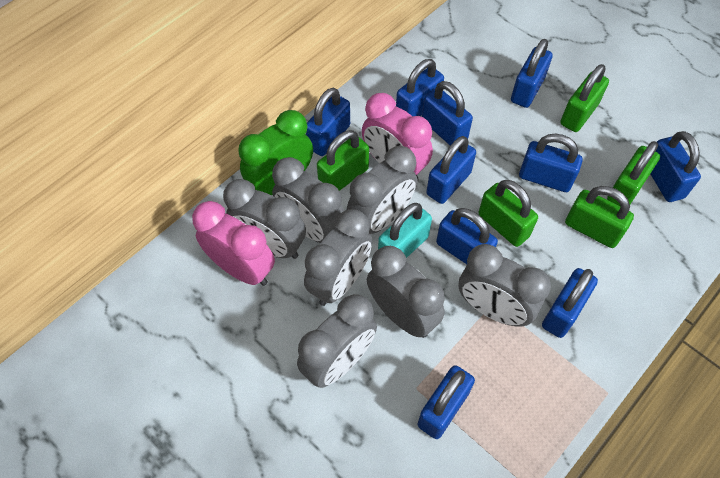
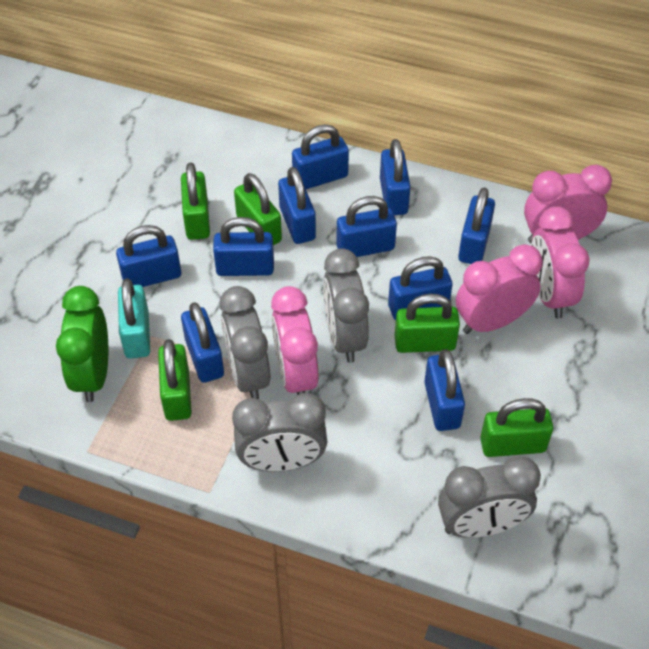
grey clock: 7 -> 4
pink clock: 2 -> 4

